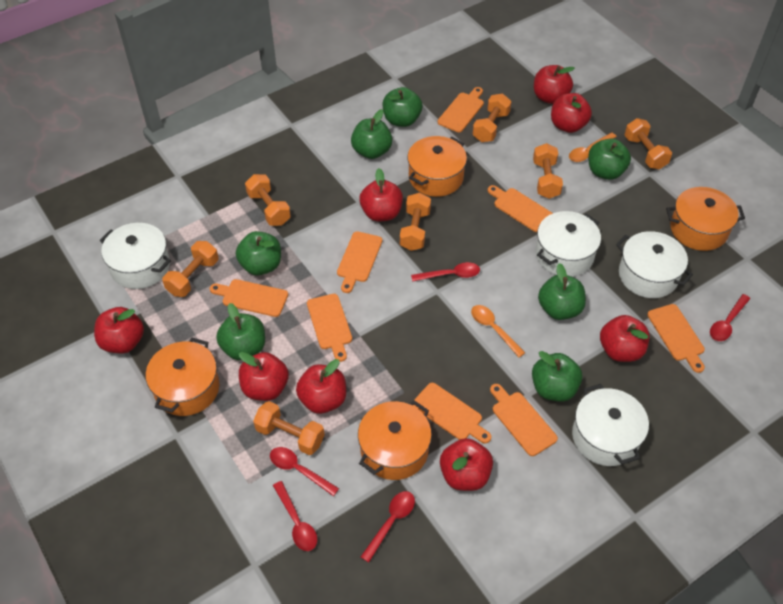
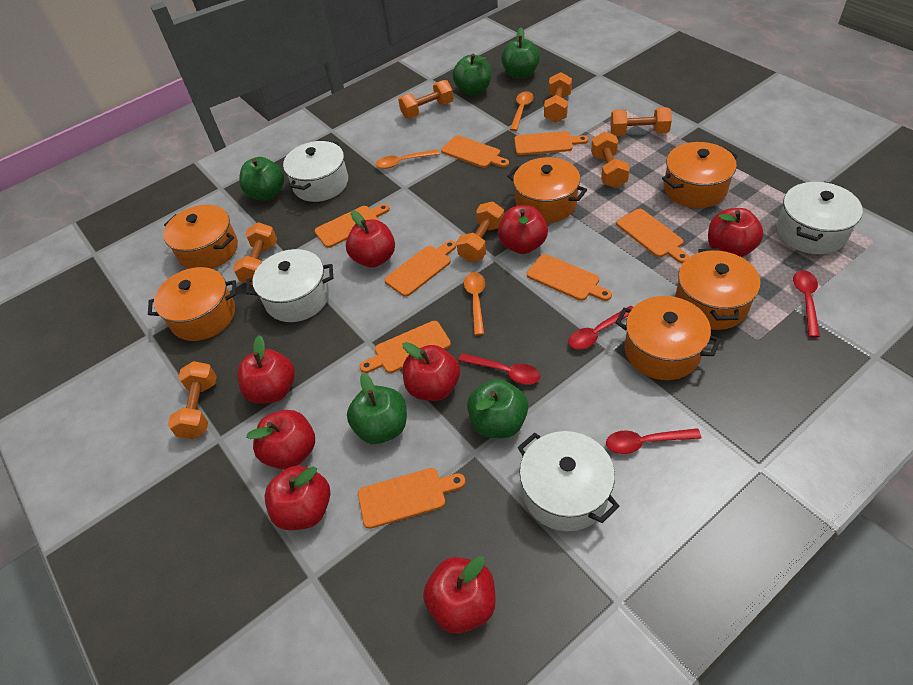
green apple: 7 -> 5
orange pot: 4 -> 6
orange spoon: 2 -> 3
red spoon: 5 -> 4

